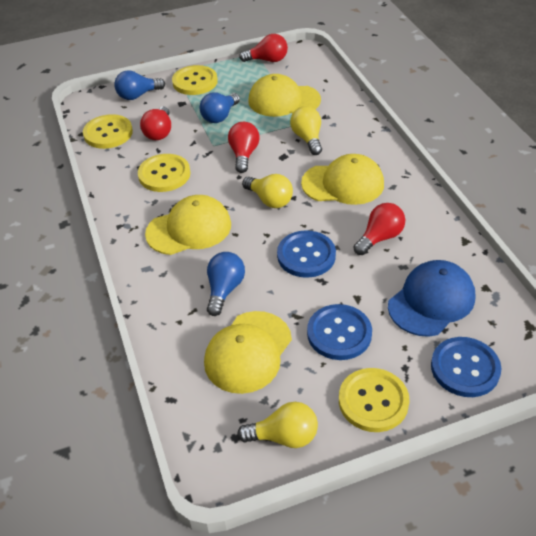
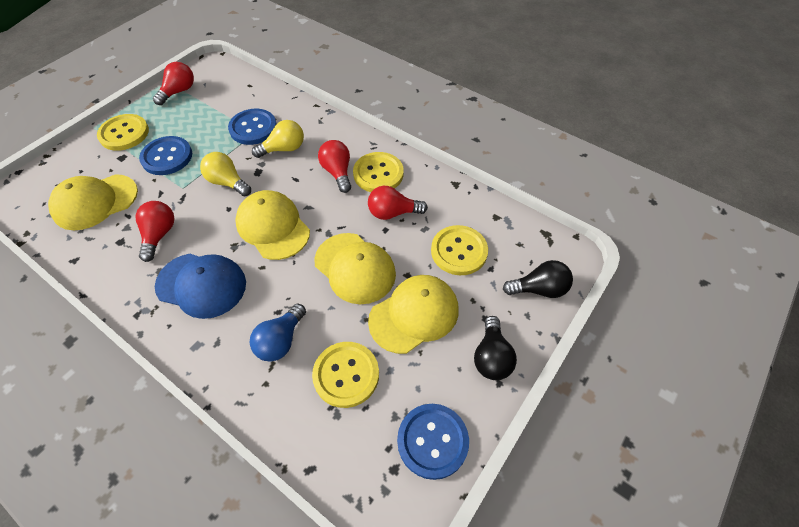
black light bulb: 0 -> 2
blue light bulb: 3 -> 1
yellow light bulb: 3 -> 2

